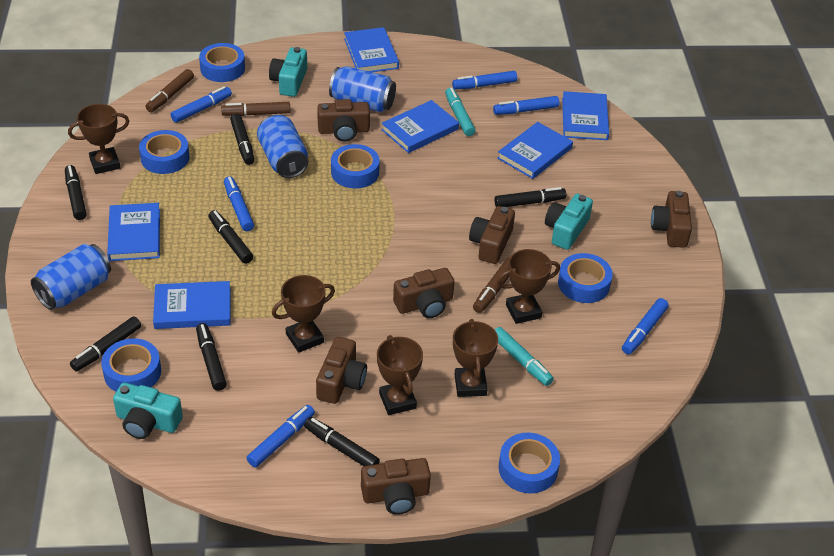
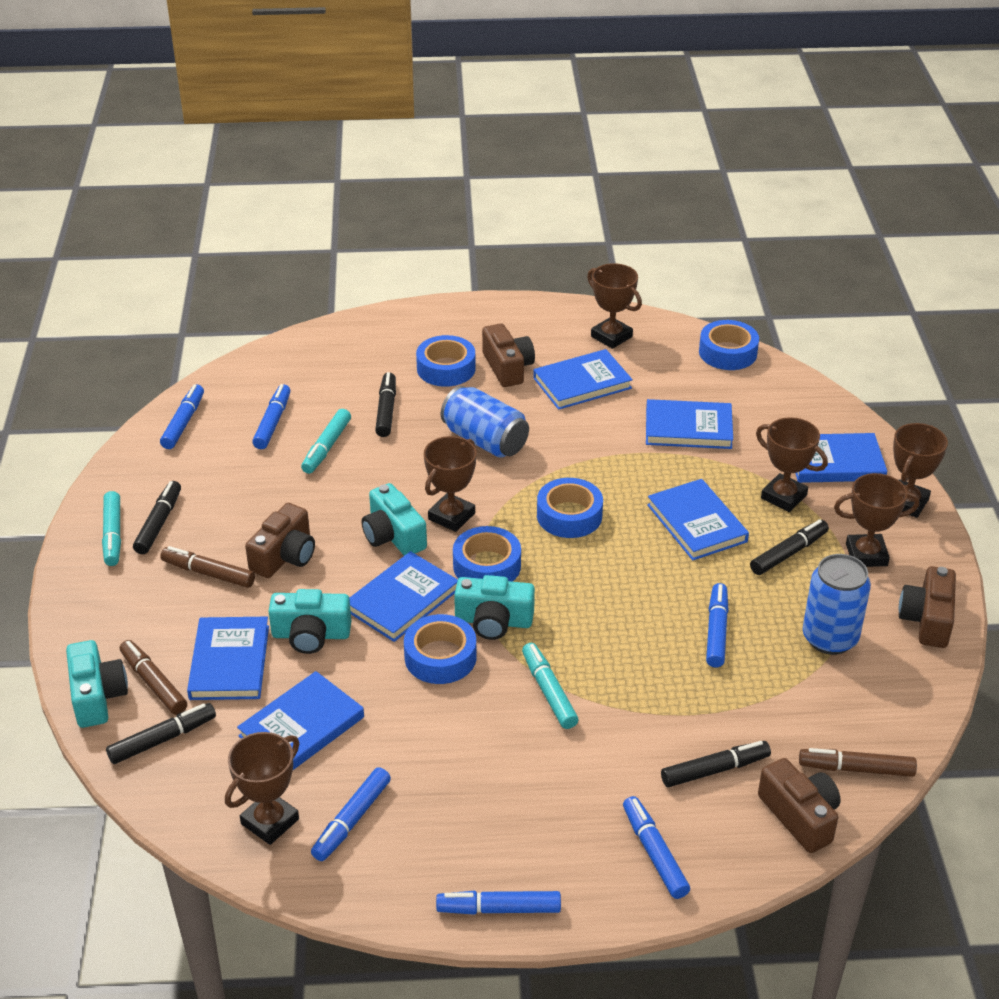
black marker: 7 -> 5
blue book: 6 -> 7
blue can: 3 -> 2
blue tape: 6 -> 5
brown camera: 6 -> 4
brown trophy: 5 -> 6
turquoise camera: 3 -> 4
turquoise marker: 2 -> 3

